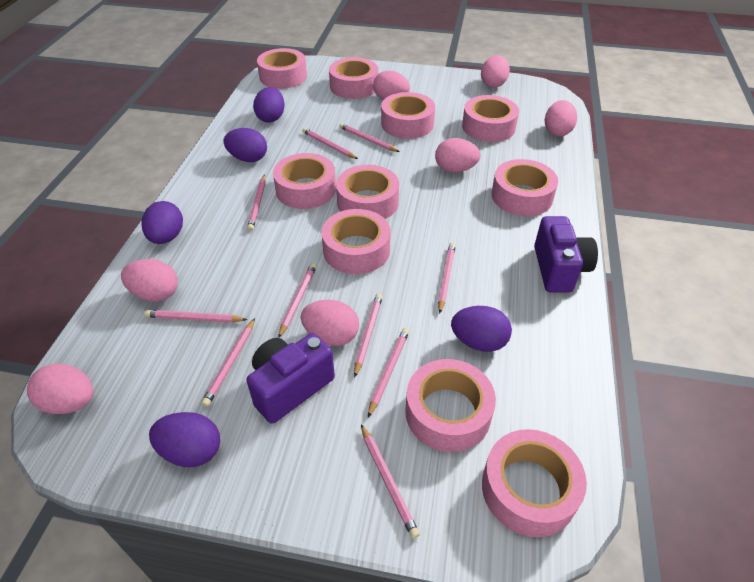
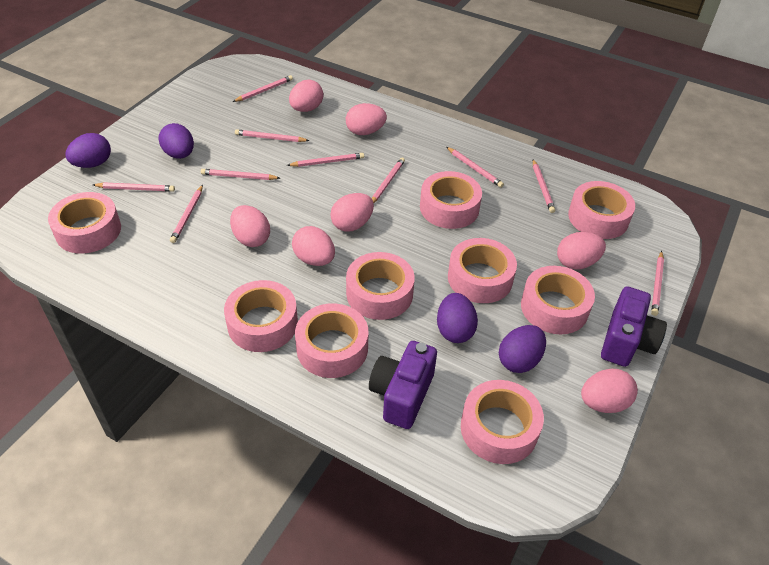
pink tape: 10 -> 9
purple egg: 5 -> 4

